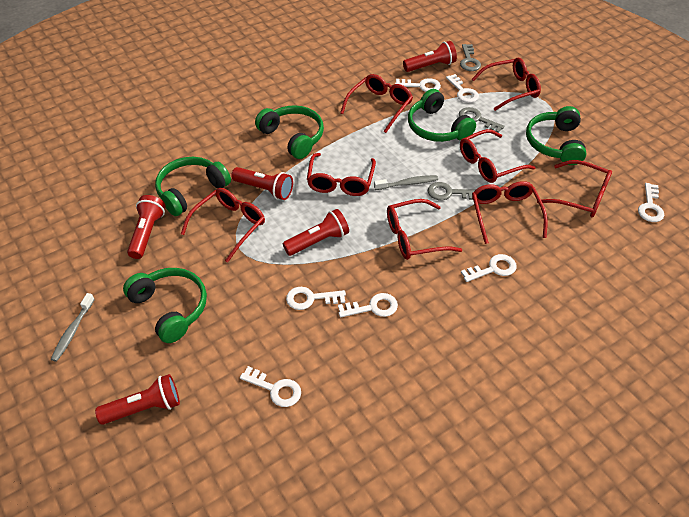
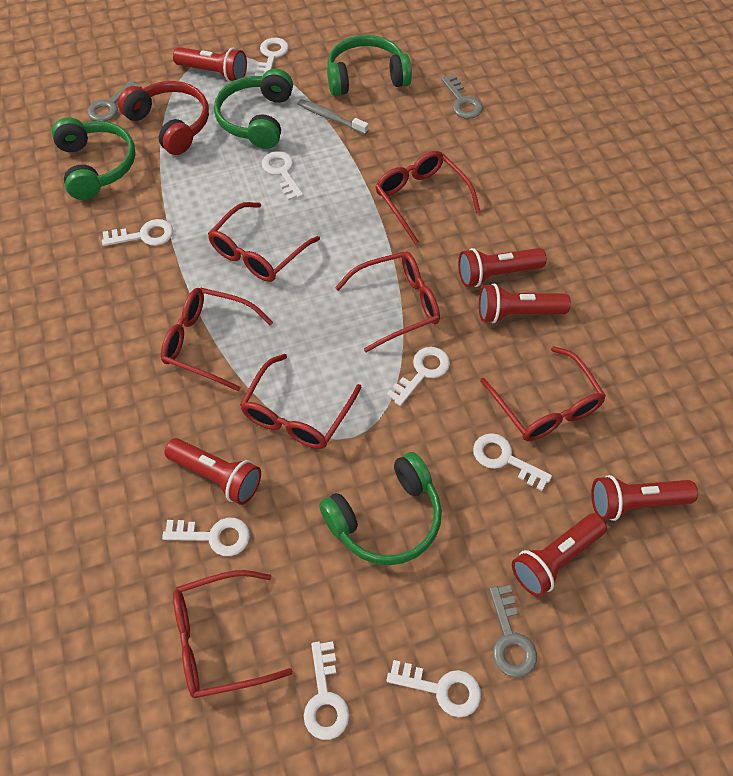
green headphones: 5 -> 4
grey toothbrush: 2 -> 1
red flashlight: 5 -> 6
red glasses: 8 -> 7
red headphones: 0 -> 1
white key: 7 -> 8

